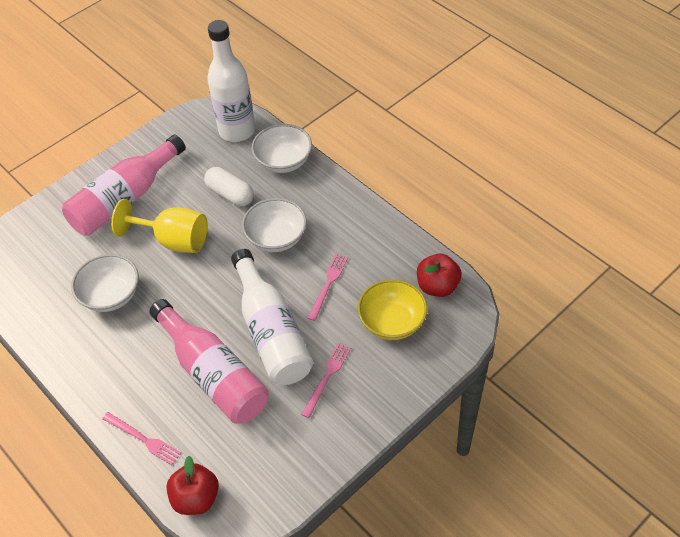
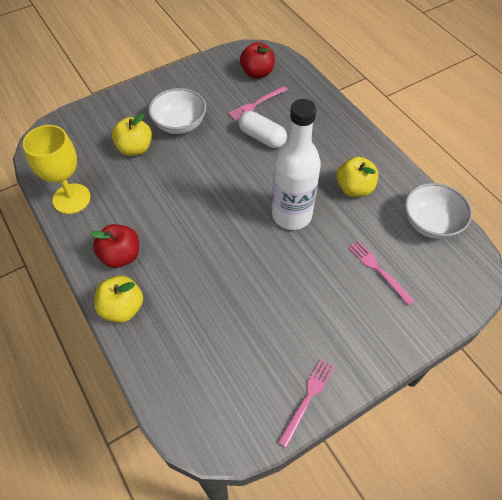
pink bottle: 2 -> 0
white bottle: 2 -> 1
white bowl: 3 -> 2
yellow apple: 0 -> 3
yellow bowl: 1 -> 0

